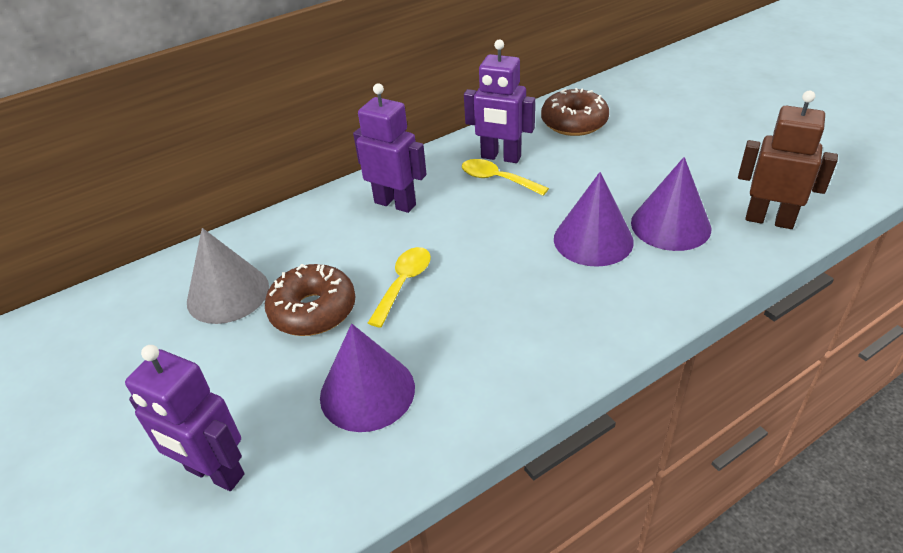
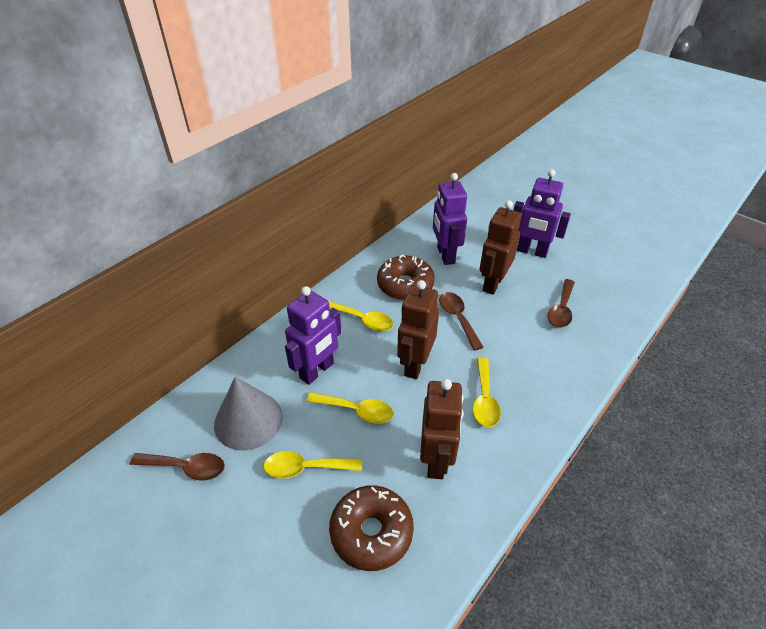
brown robot: 1 -> 3
brown spoon: 0 -> 3
purple cone: 3 -> 0
yellow spoon: 2 -> 4

